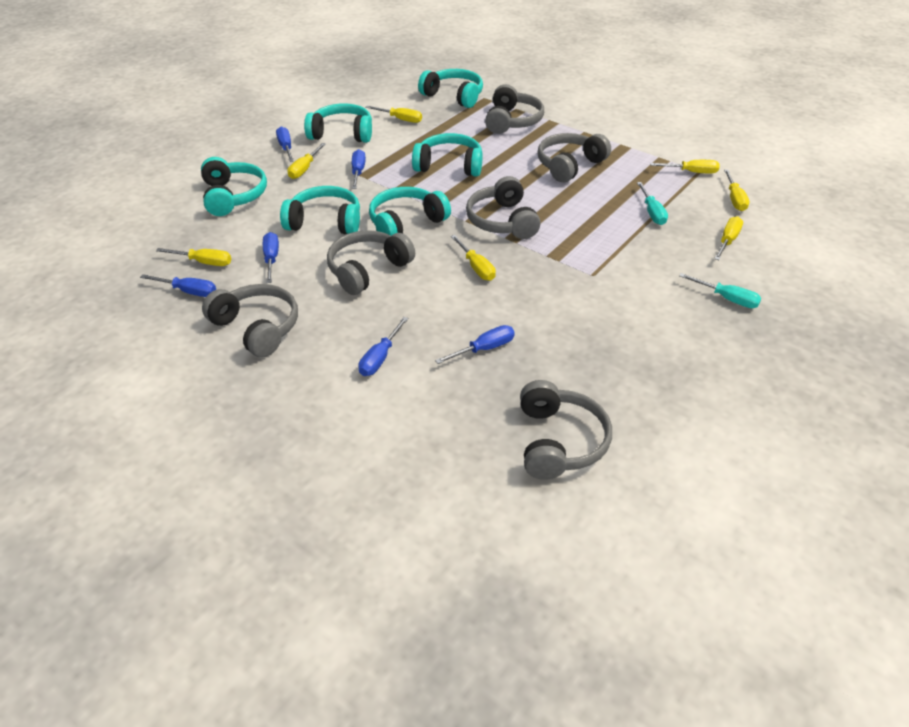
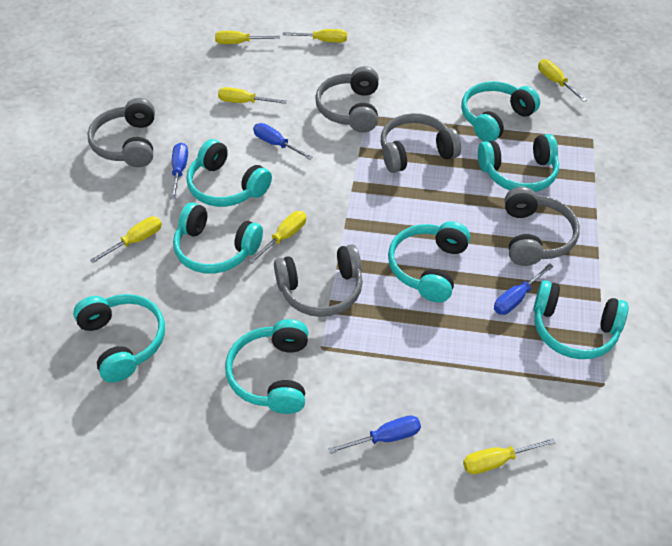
blue screwdriver: 6 -> 4
grey headphones: 6 -> 5
turquoise headphones: 6 -> 8
turquoise screwdriver: 2 -> 0

